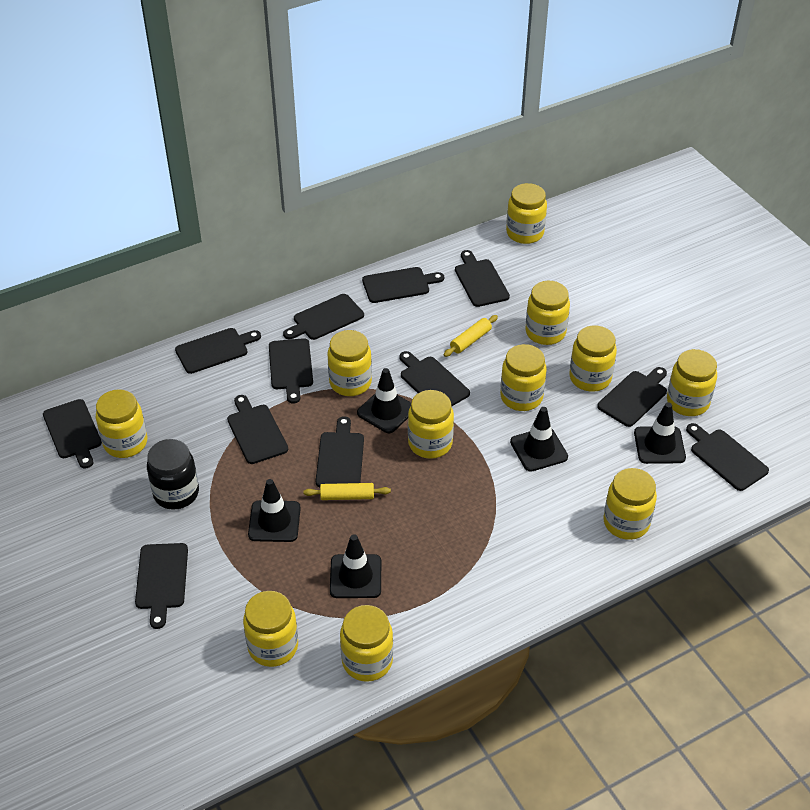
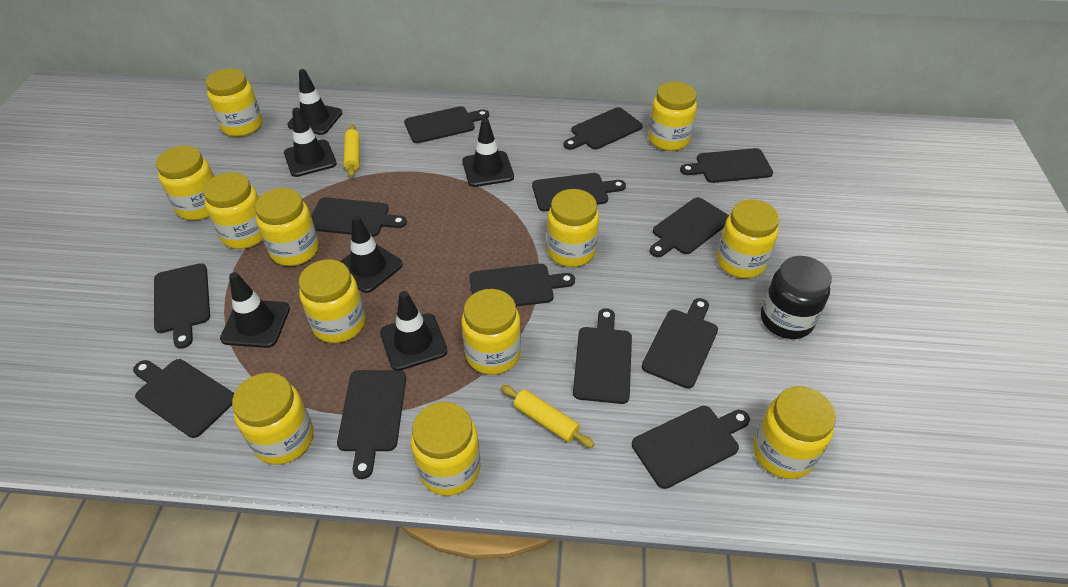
black cutting board: 12 -> 13
black traffic cone: 5 -> 6
yellow jar: 11 -> 12

